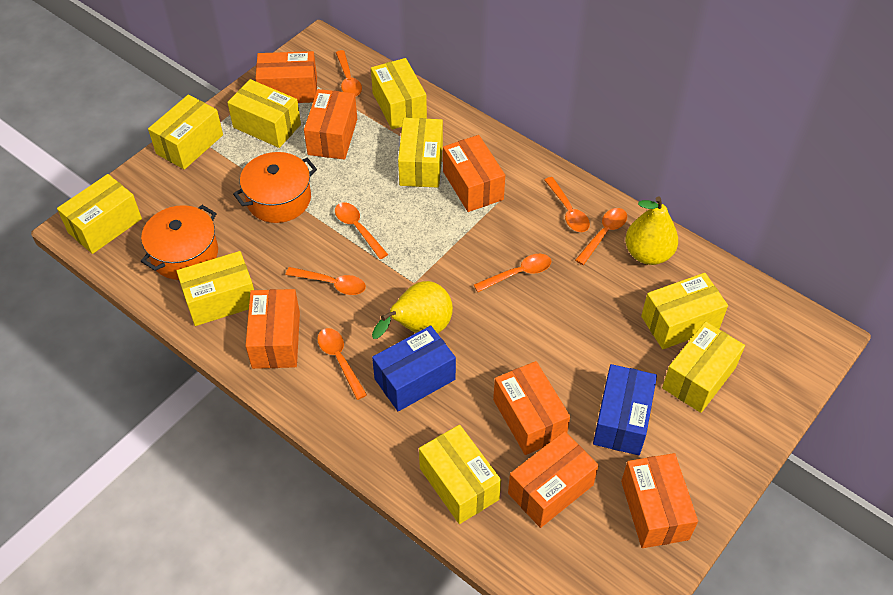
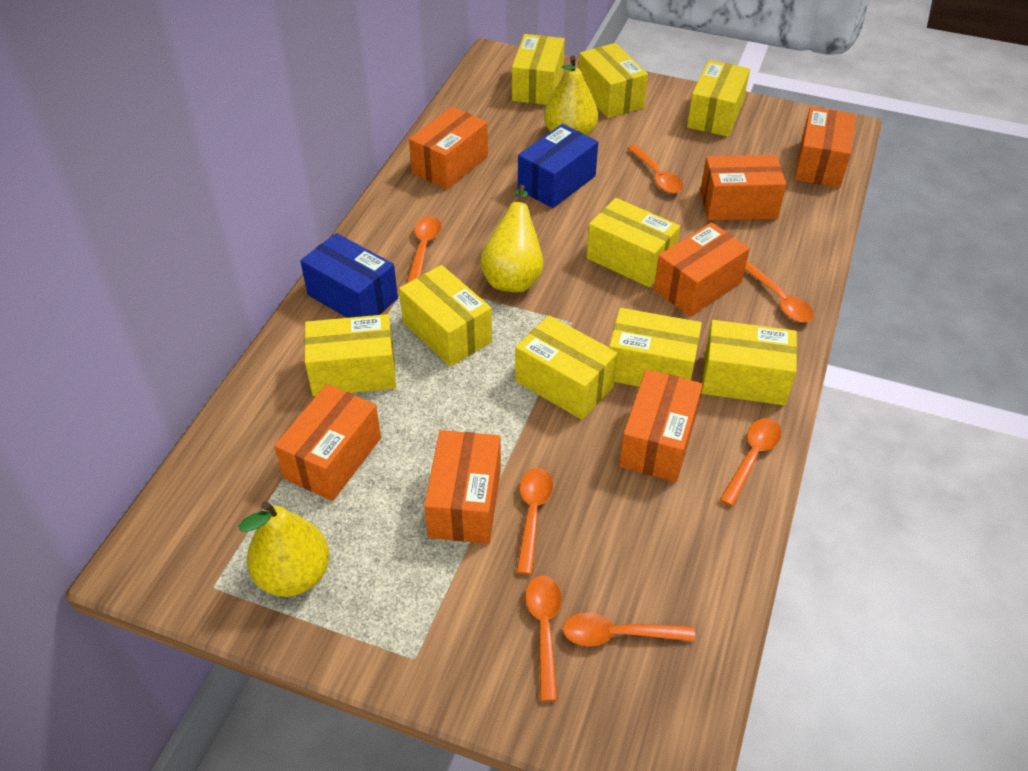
orange pot: 2 -> 0
yellow pear: 2 -> 3

